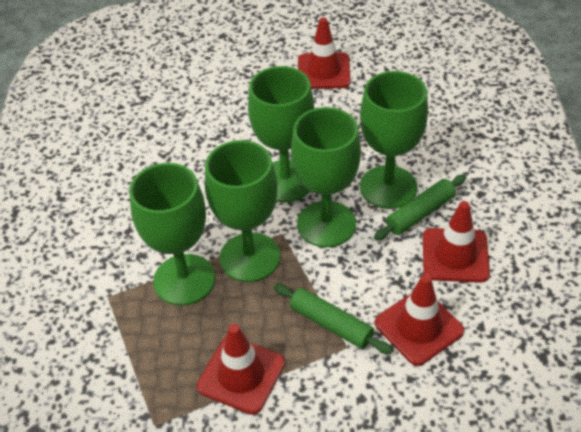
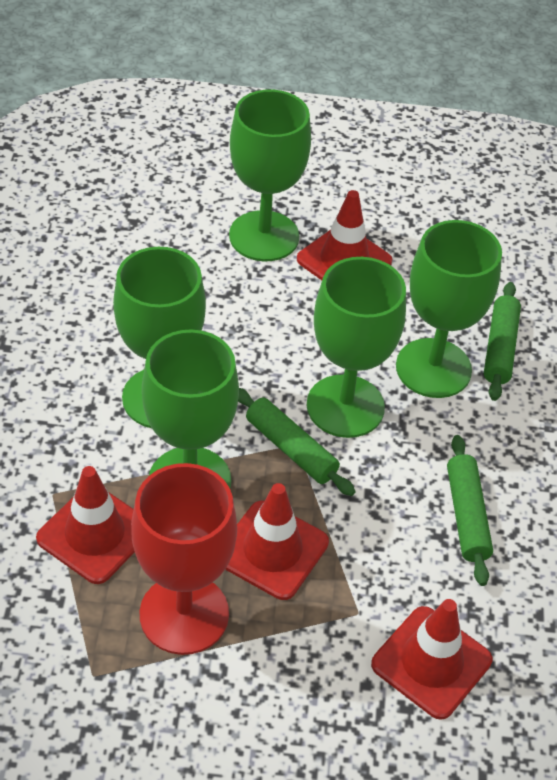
green rolling pin: 2 -> 3
red goblet: 0 -> 1

